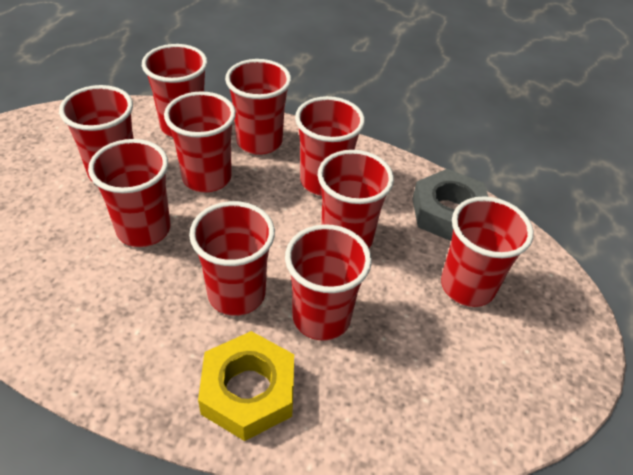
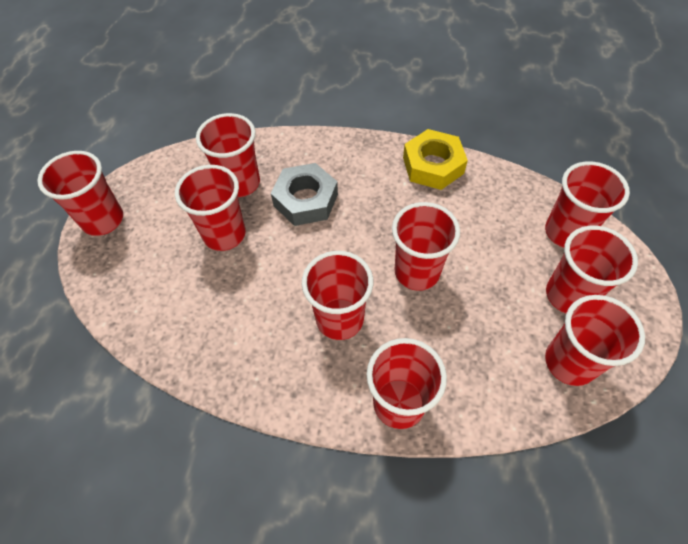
red cup: 10 -> 9

